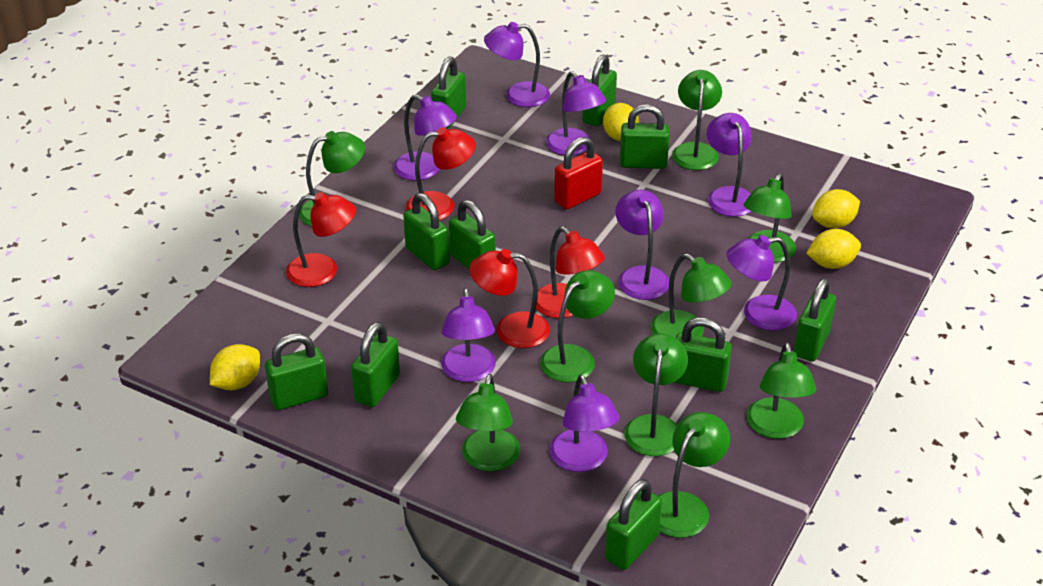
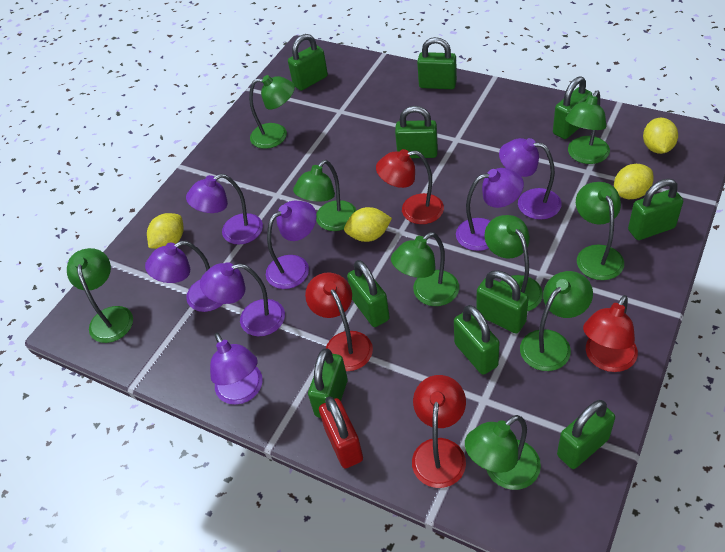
purple lamp: 8 -> 7

